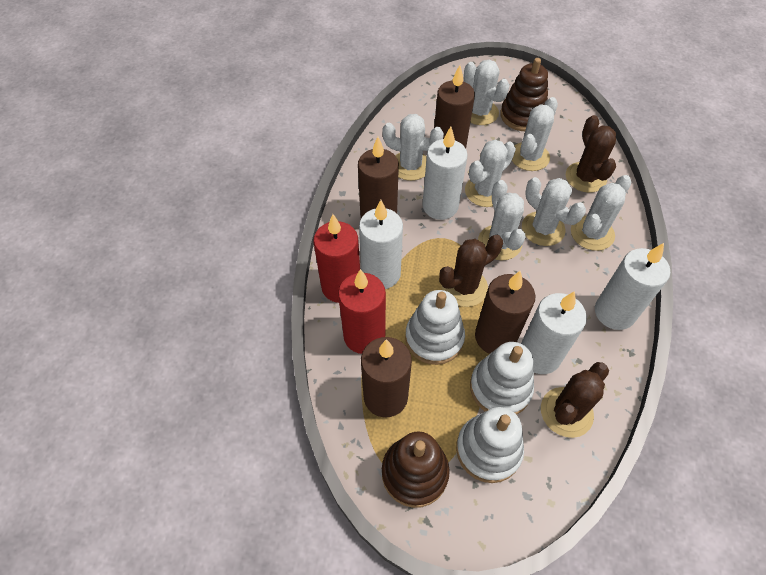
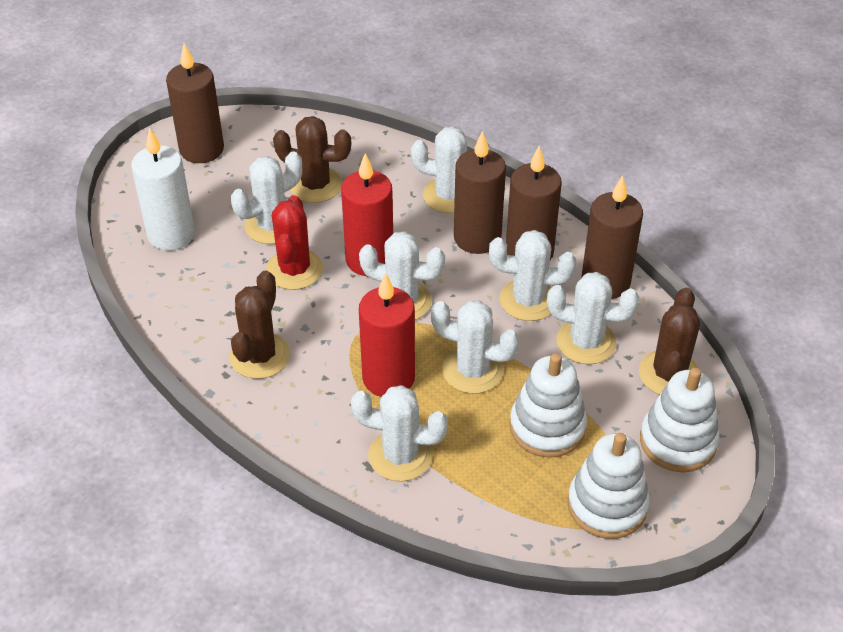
brown stacking toy: 2 -> 0
red cactus: 0 -> 1
white candle: 4 -> 1

